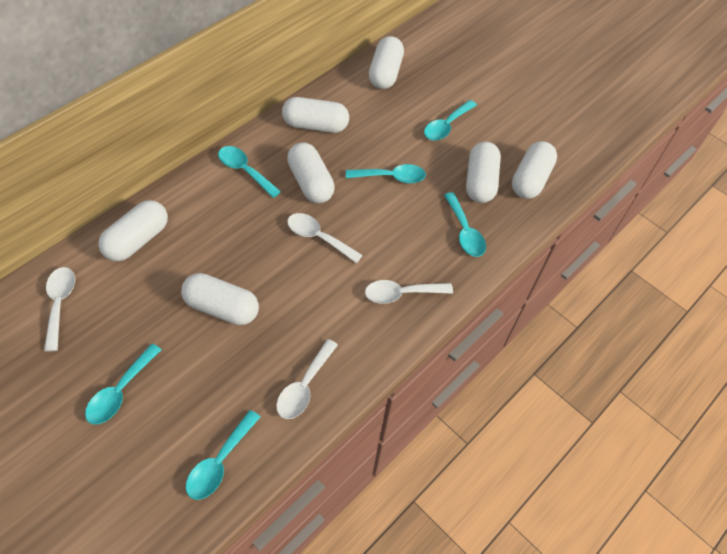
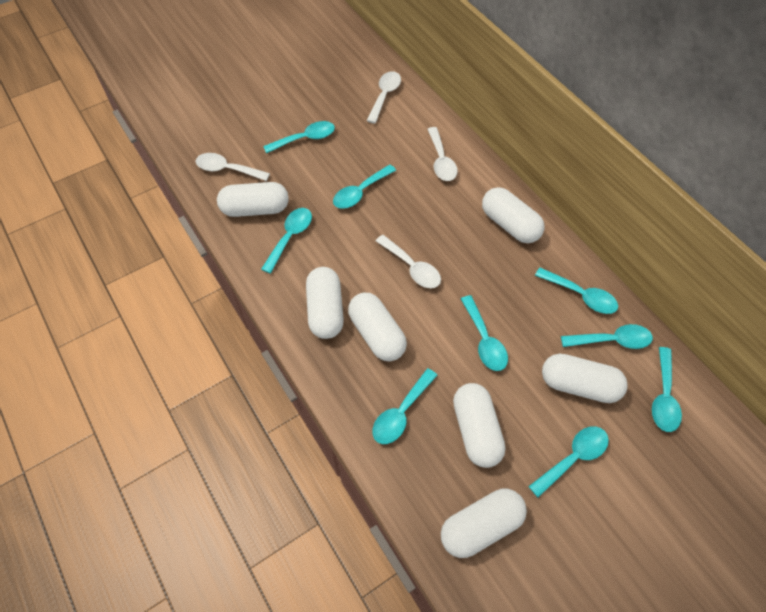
turquoise spoon: 6 -> 9

